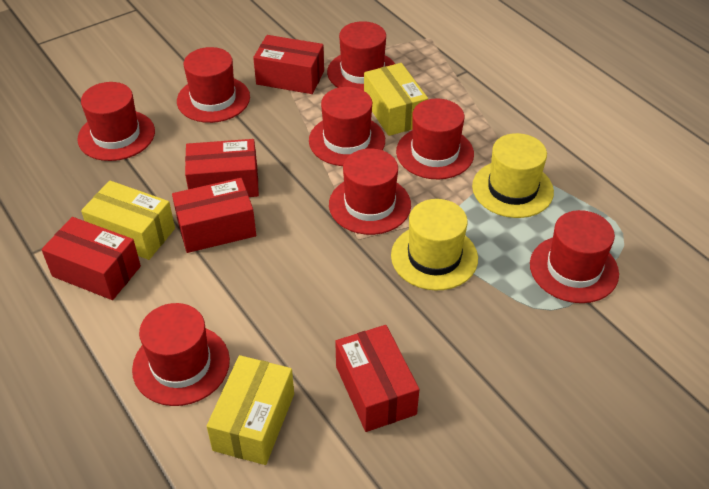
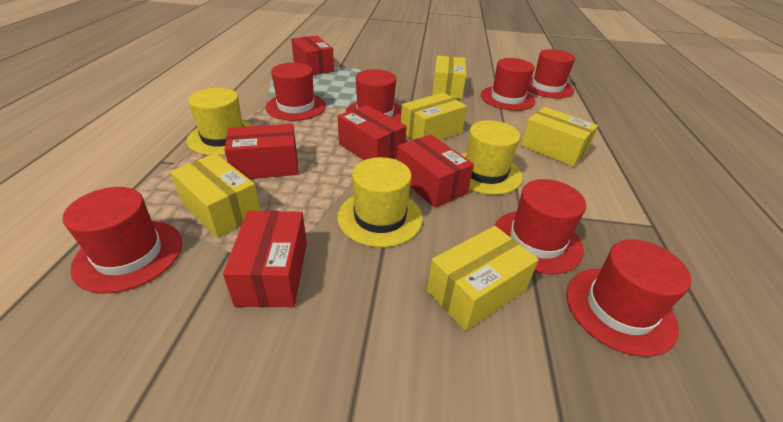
red hat: 8 -> 7
yellow box: 3 -> 5
yellow hat: 2 -> 3

